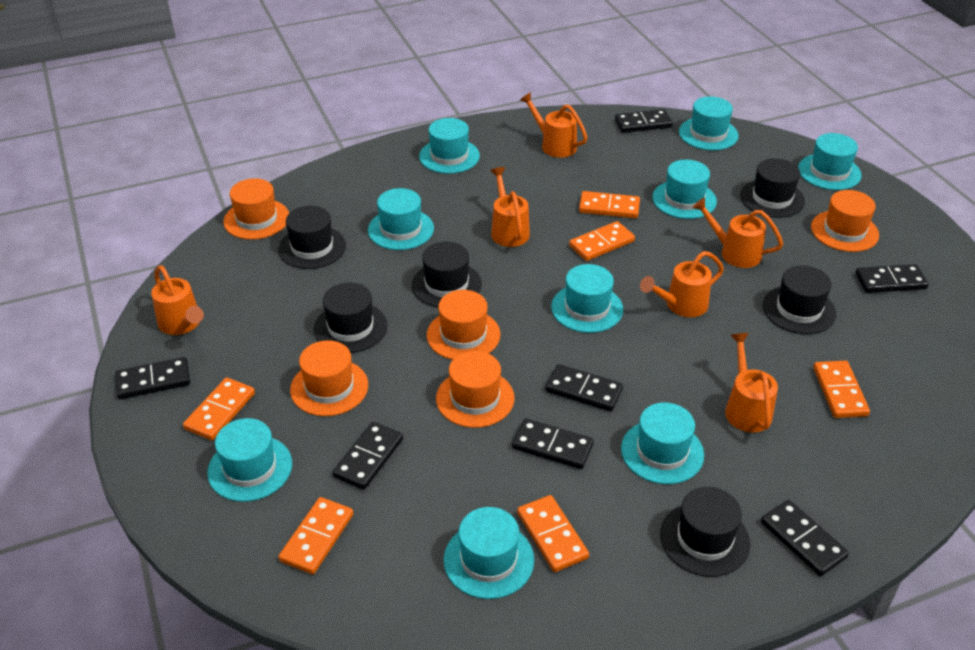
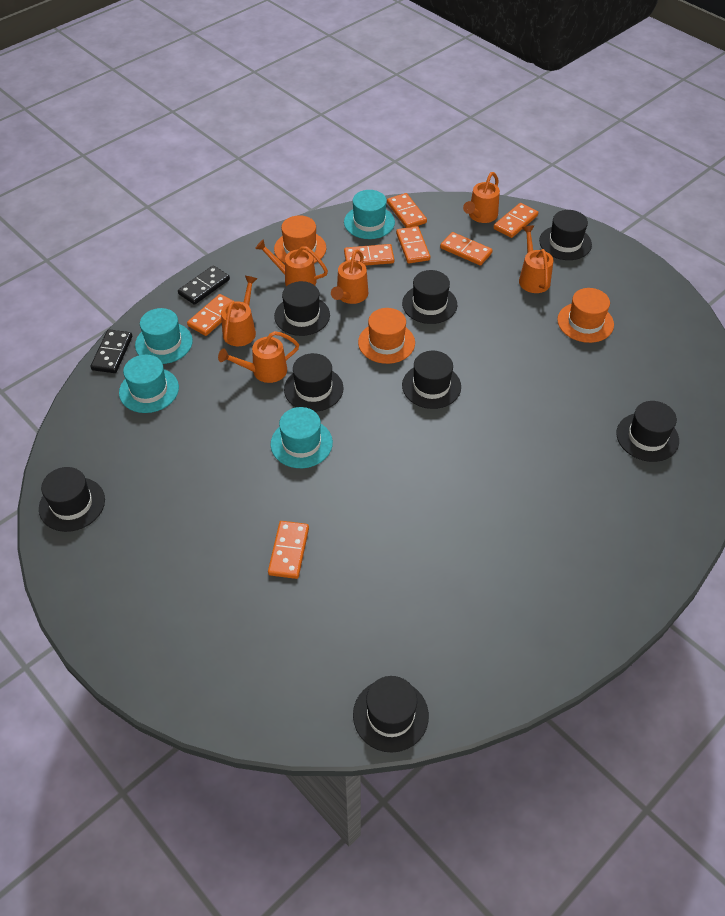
black domino: 7 -> 2
black hat: 6 -> 8
orange domino: 6 -> 7
orange hat: 5 -> 3
turquoise hat: 9 -> 4

